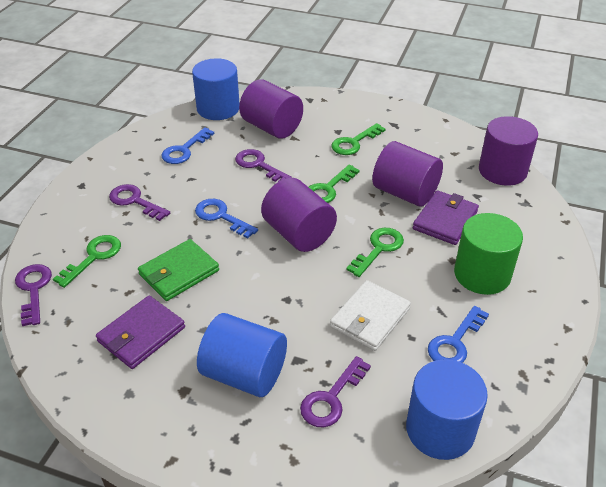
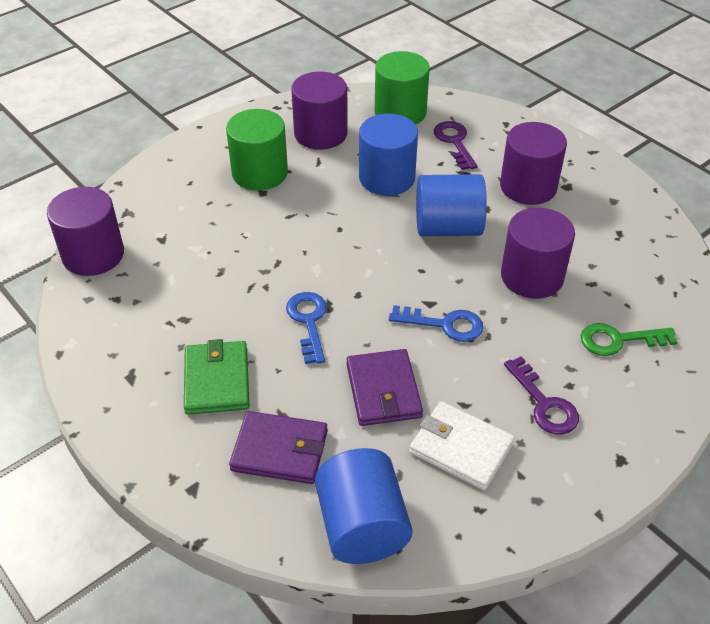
blue key: 3 -> 2
green cylinder: 1 -> 2
green key: 4 -> 1
purple key: 4 -> 2

